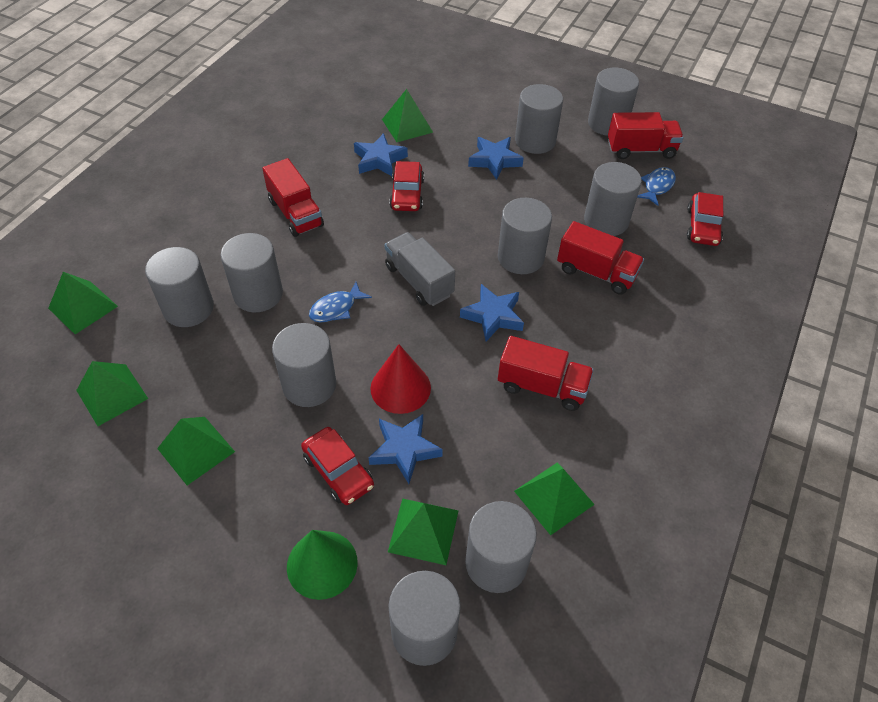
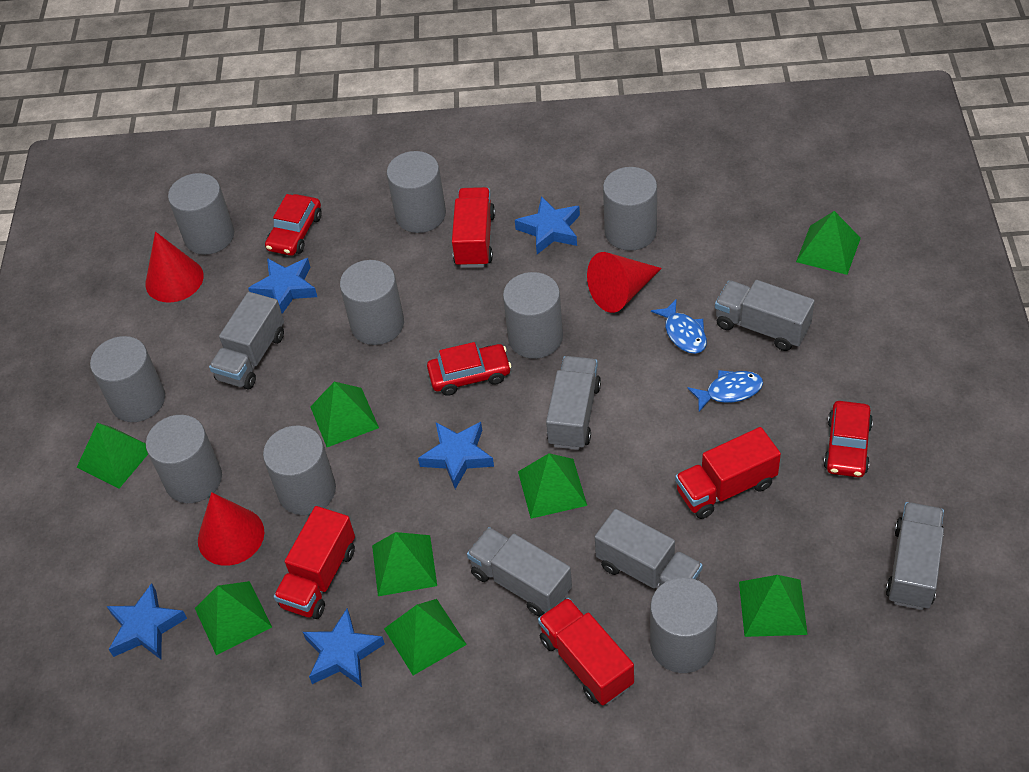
blue star: 4 -> 5
green cone: 1 -> 0
green pyramid: 6 -> 8
grey truck: 1 -> 6
red cone: 1 -> 3

